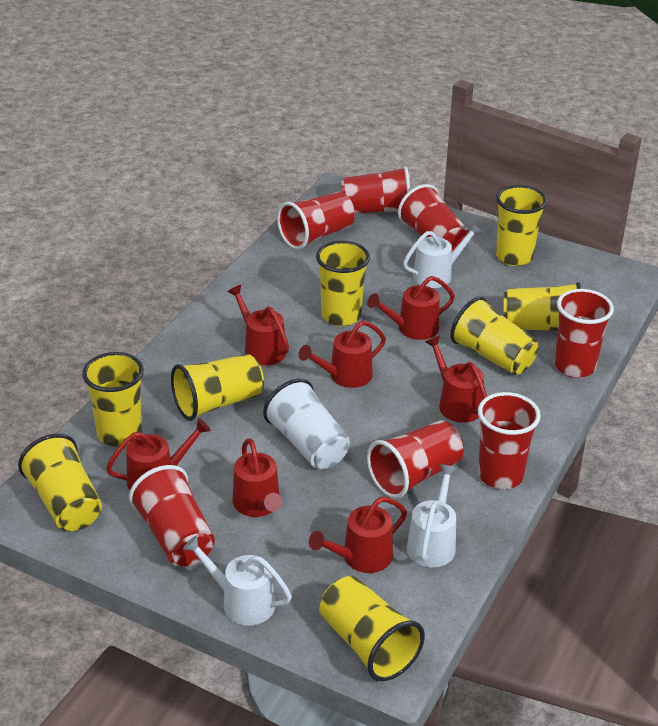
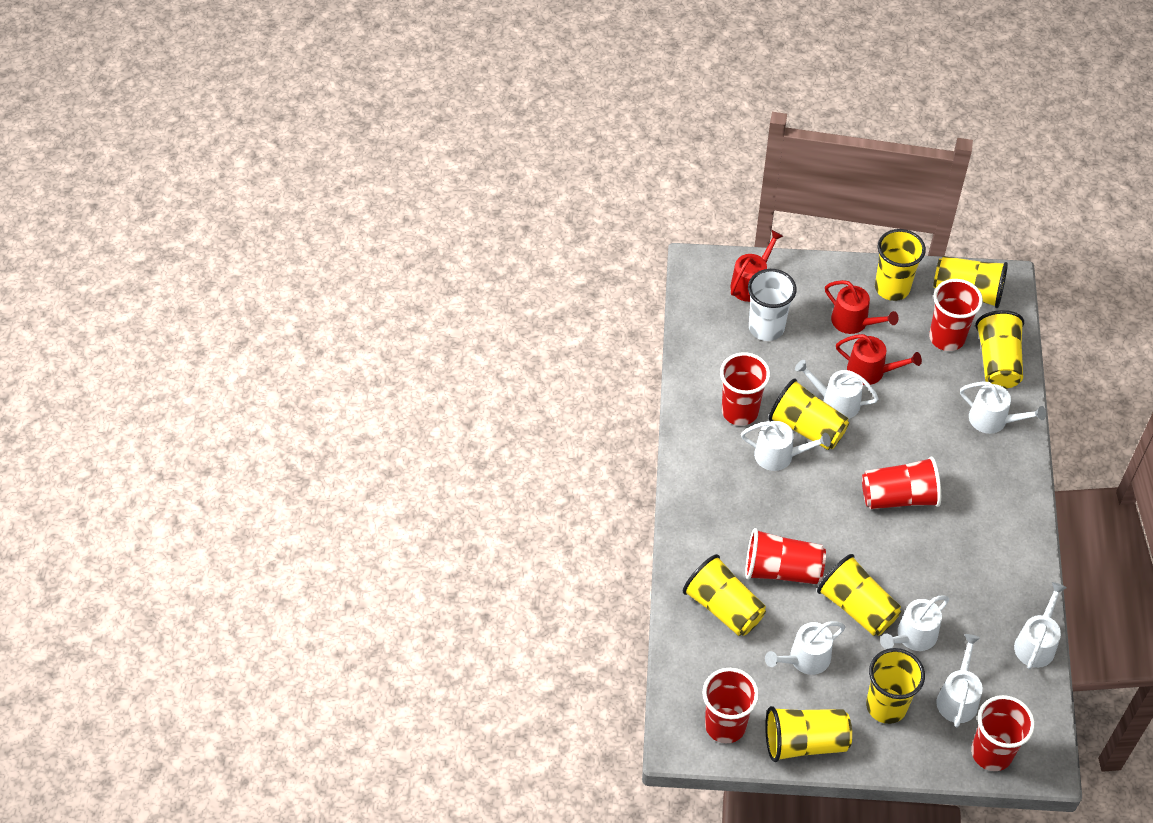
red cup: 7 -> 6
red watering can: 7 -> 3
white watering can: 3 -> 7

